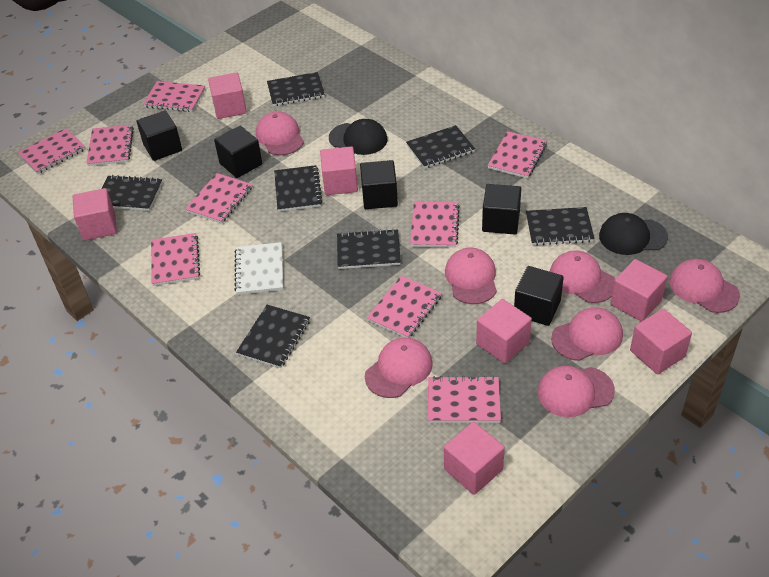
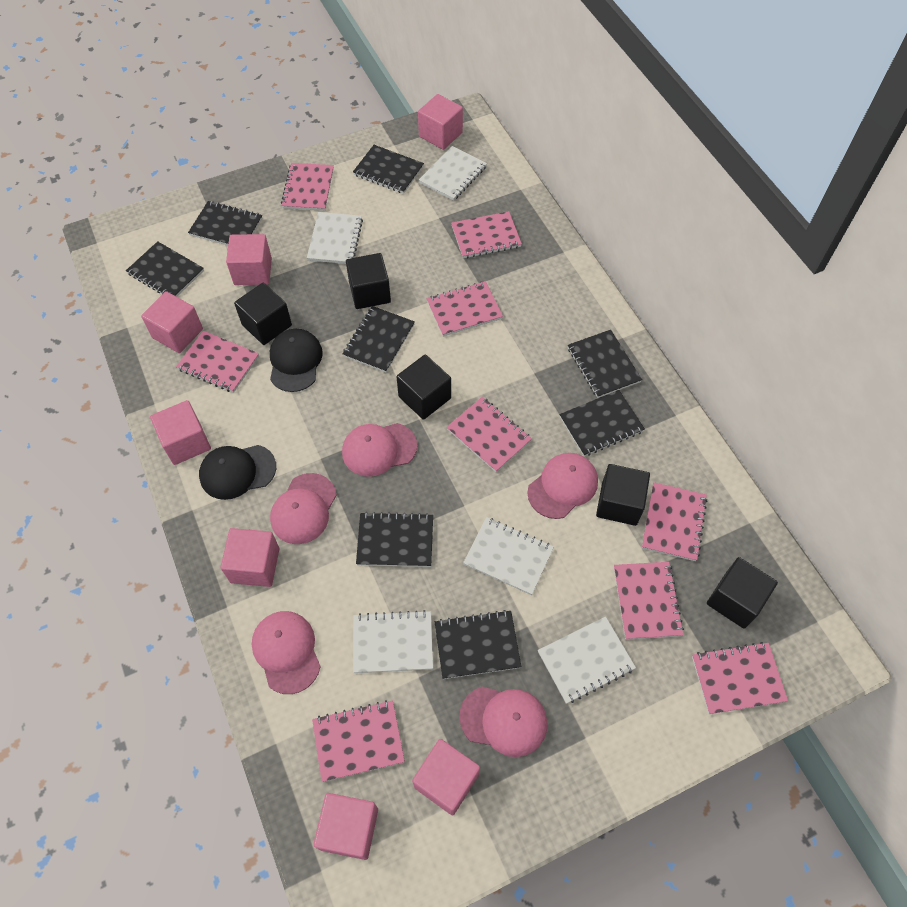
black notebook: 7 -> 8
pink cap: 7 -> 5
white notebook: 1 -> 5

